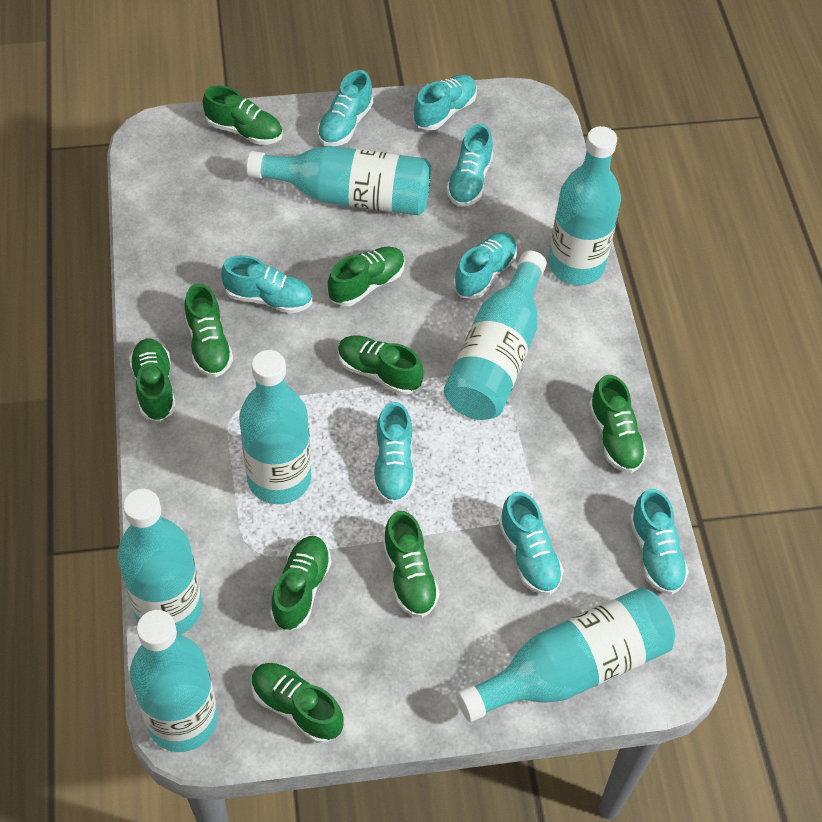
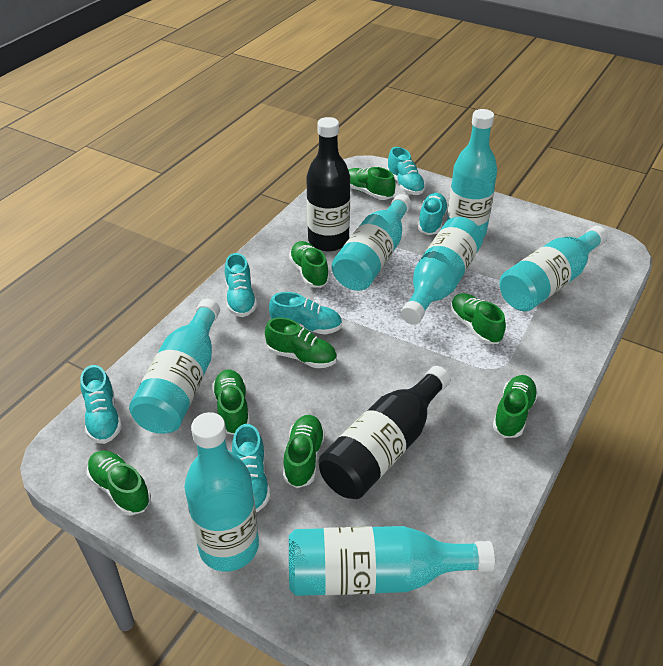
black bottle: 0 -> 2
green shoe: 9 -> 8
turquoise shoe: 8 -> 6

